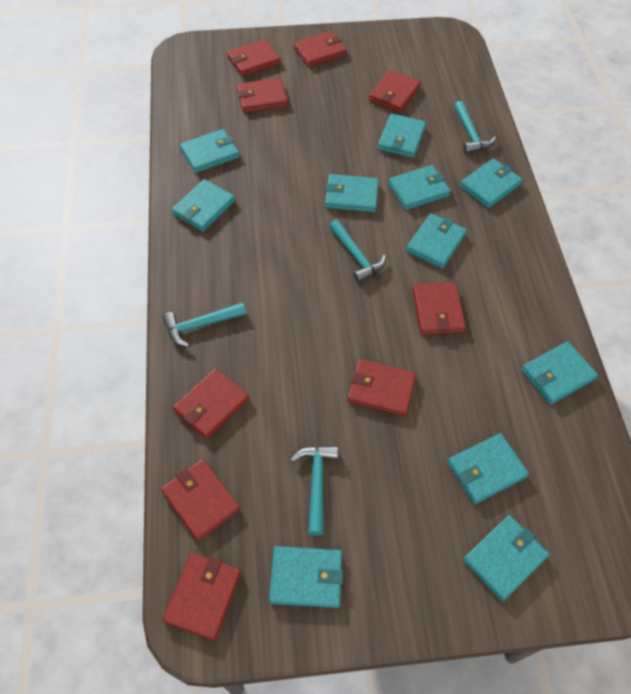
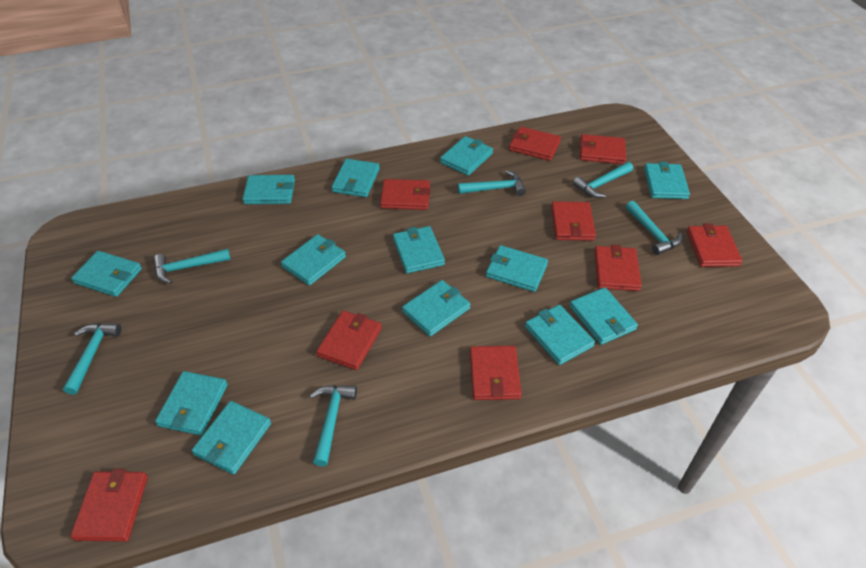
turquoise hammer: 4 -> 6
turquoise wallet: 11 -> 13

